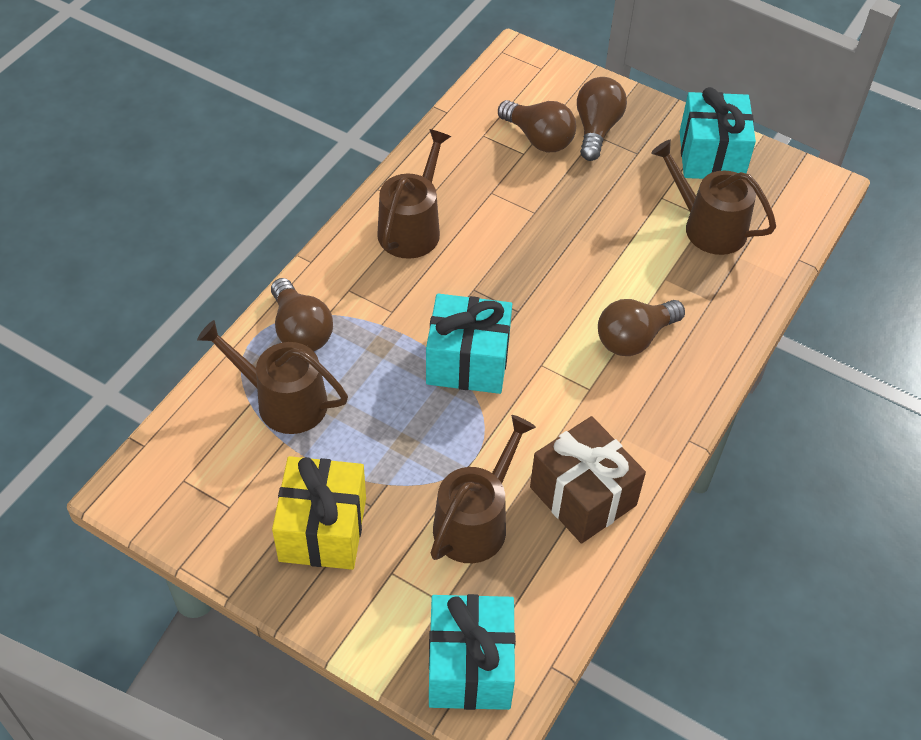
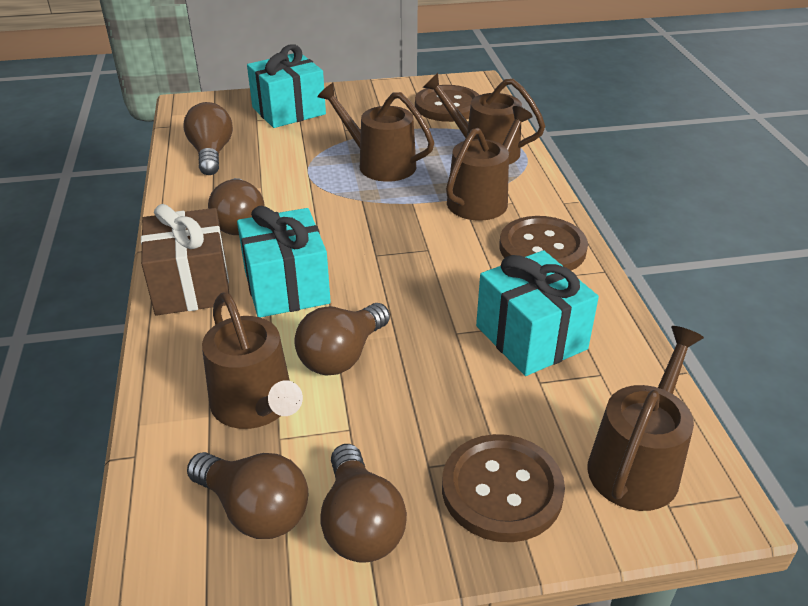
brown button: 0 -> 3
brown light bulb: 4 -> 5
brown watering can: 4 -> 5
yellow gift: 1 -> 0

